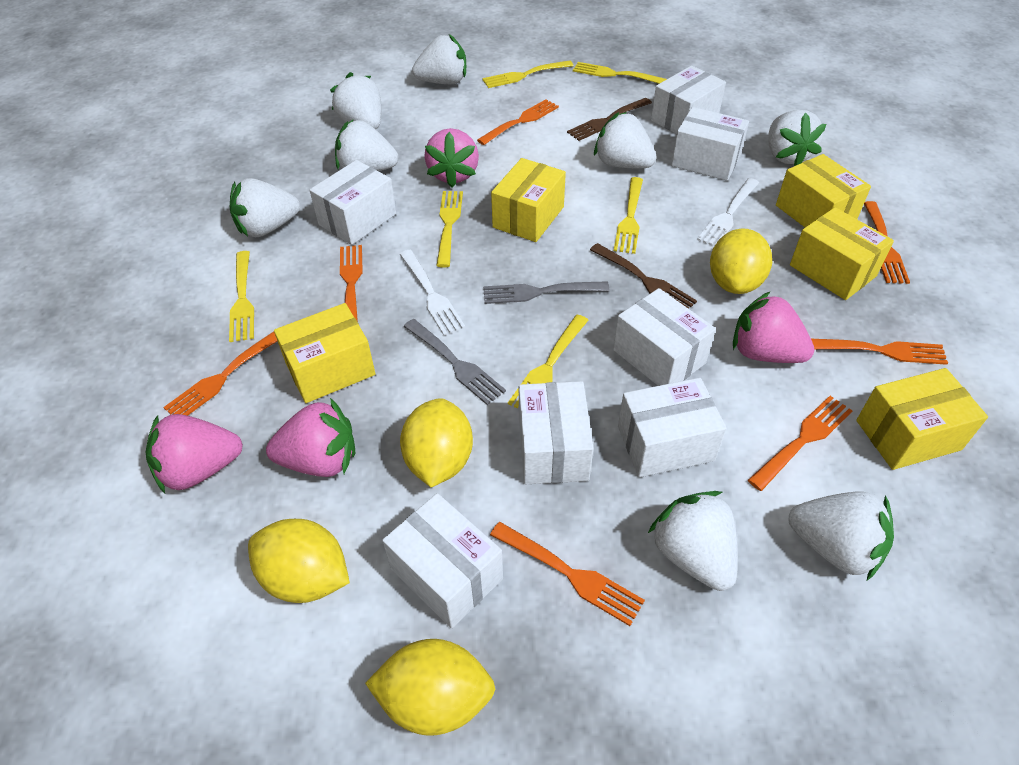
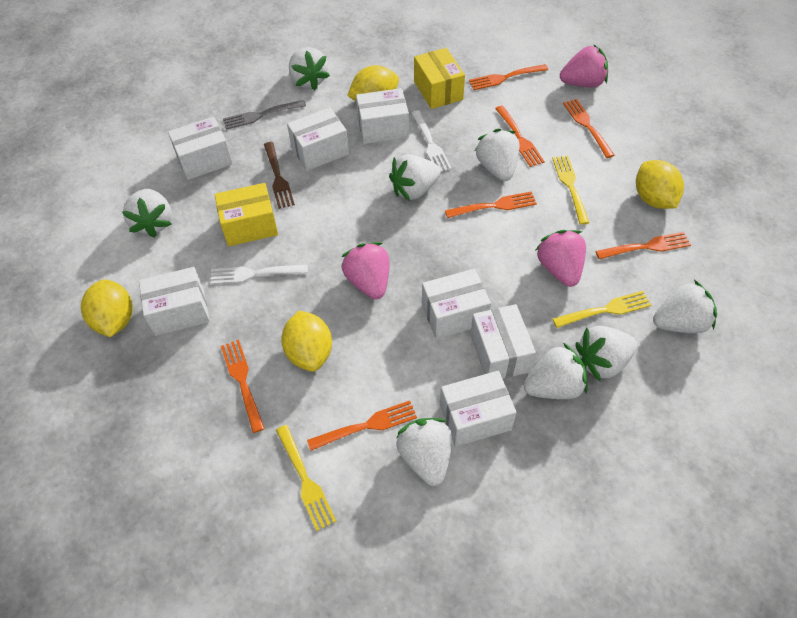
brown fork: 2 -> 1
grey fork: 2 -> 1
pink strawberry: 4 -> 3
yellow box: 5 -> 2
yellow fork: 6 -> 3

